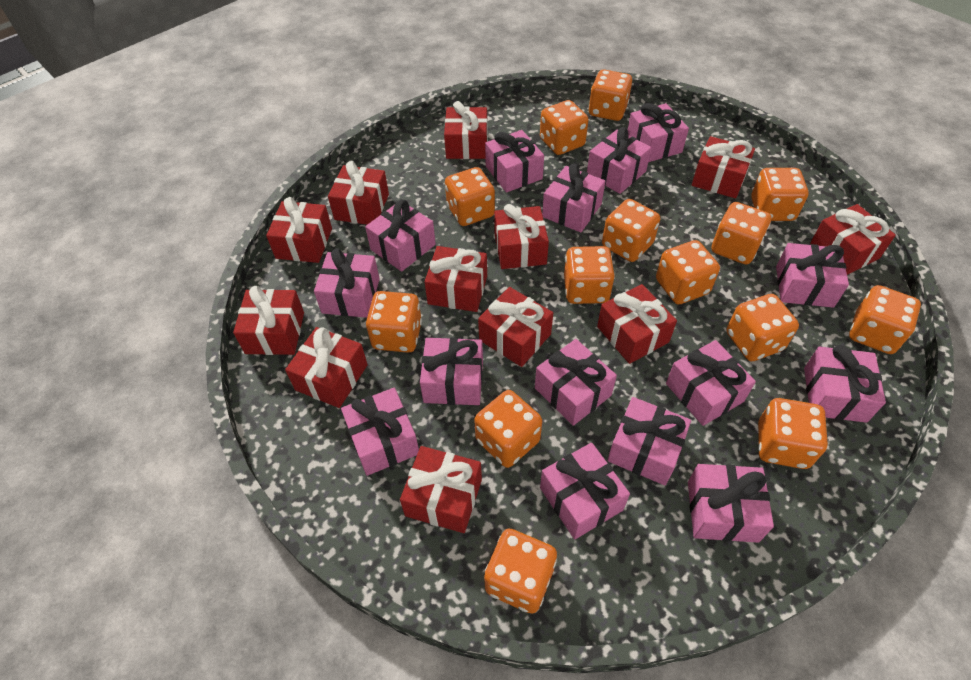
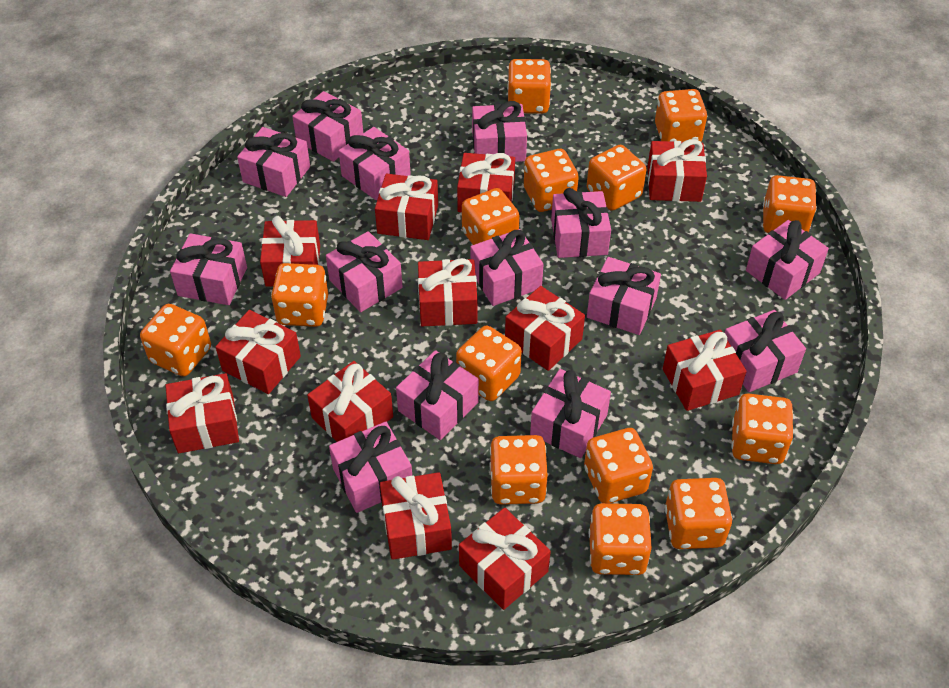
pink gift: 15 -> 14

